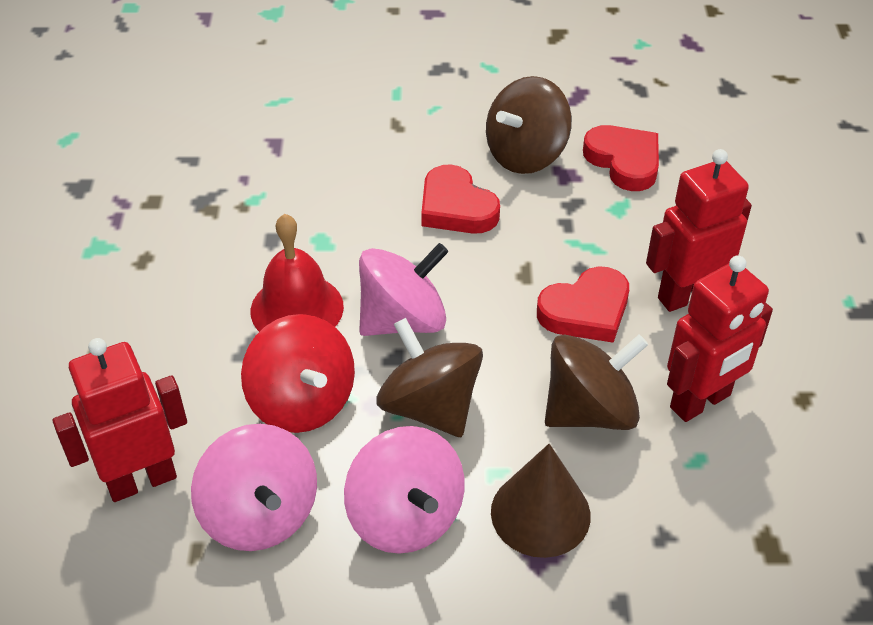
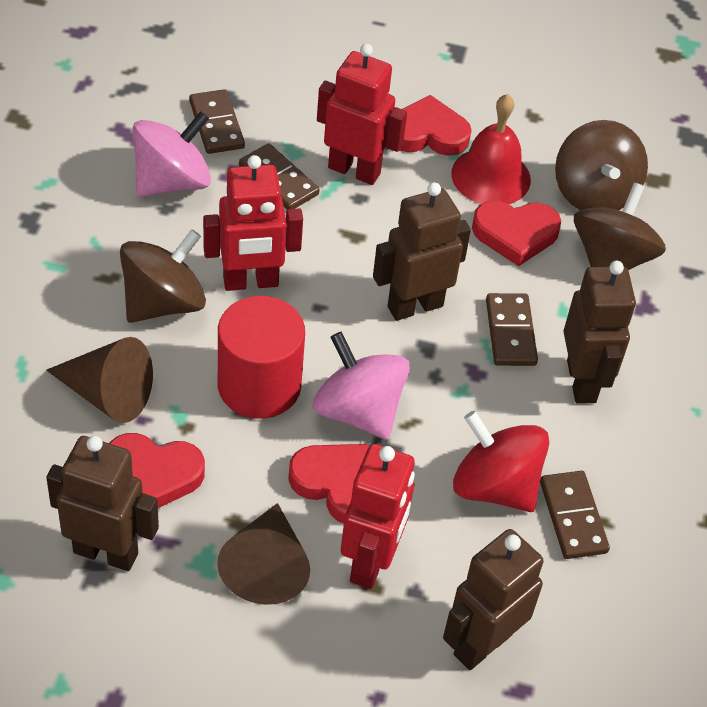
brown cone: 1 -> 2
brown domino: 0 -> 4
brown robot: 0 -> 4
pink spinning top: 3 -> 2
red cylinder: 0 -> 1
red heart: 3 -> 4

